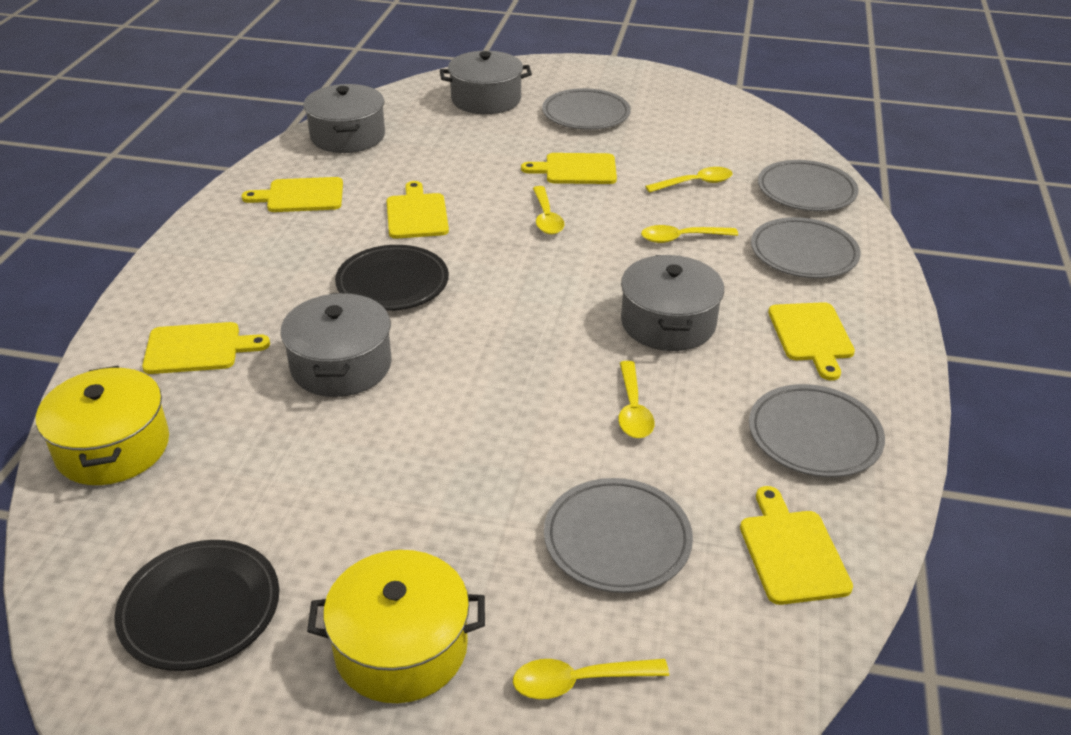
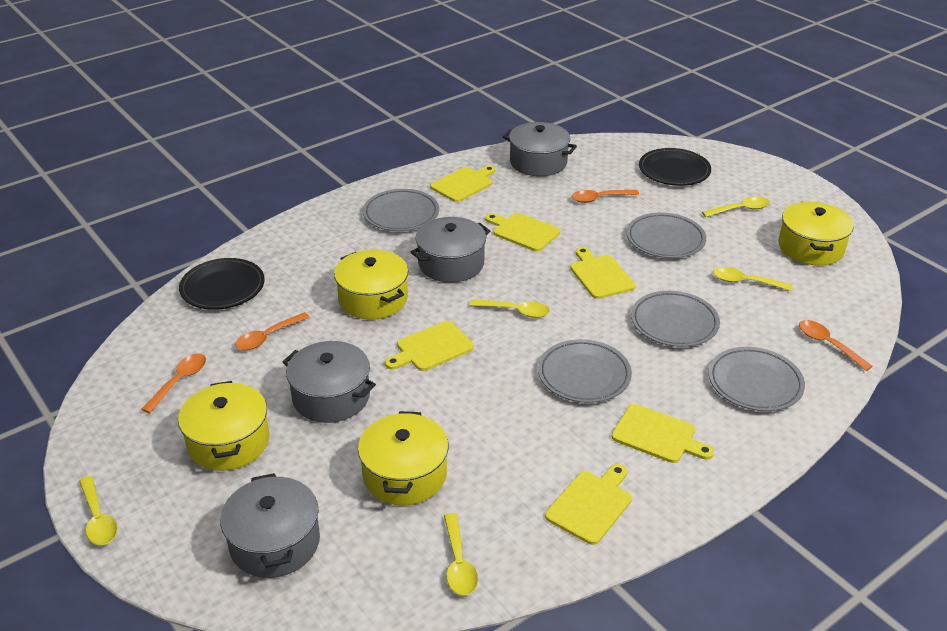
orange spoon: 0 -> 4
yellow pot: 2 -> 4

